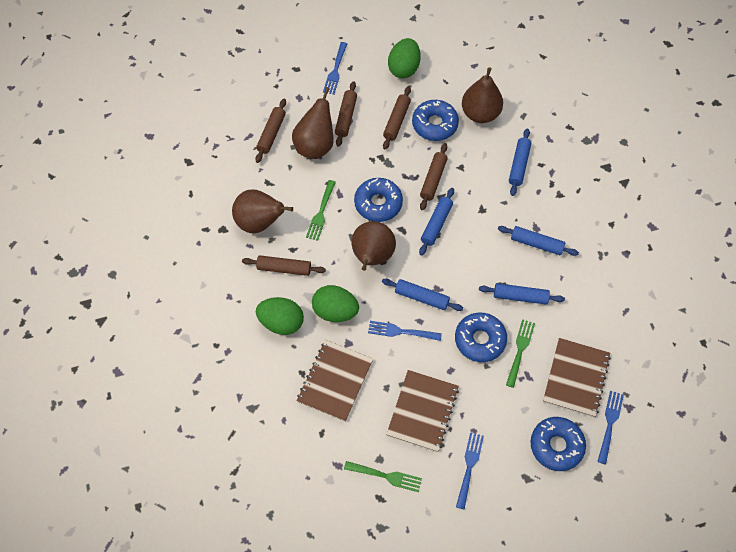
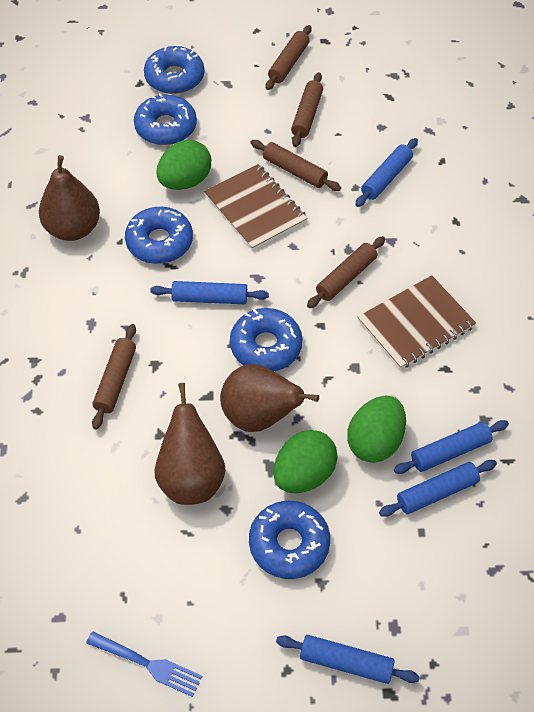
blue donut: 4 -> 5
blue fork: 4 -> 1
brown notebook: 3 -> 2
brown pear: 4 -> 3
green fork: 3 -> 0

